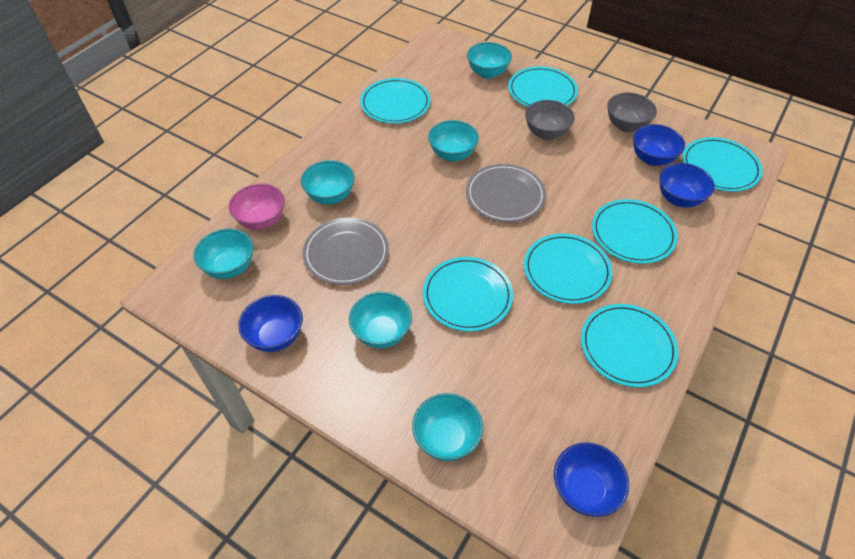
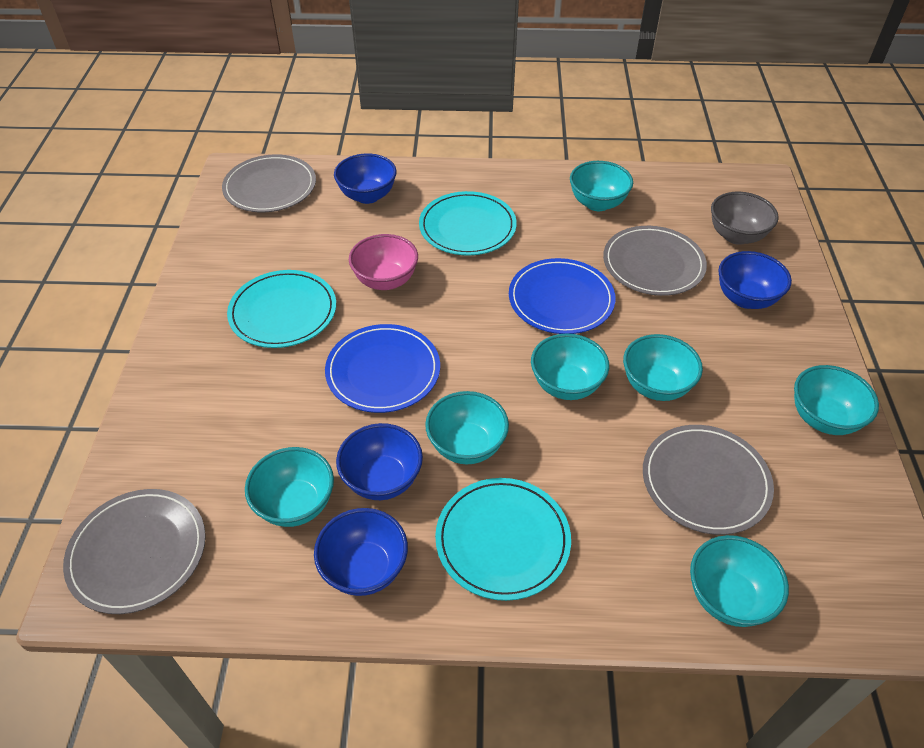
blue plate: 0 -> 2
grey bowl: 2 -> 1
grey plate: 2 -> 4
turquoise bowl: 6 -> 7
turquoise plate: 7 -> 3

